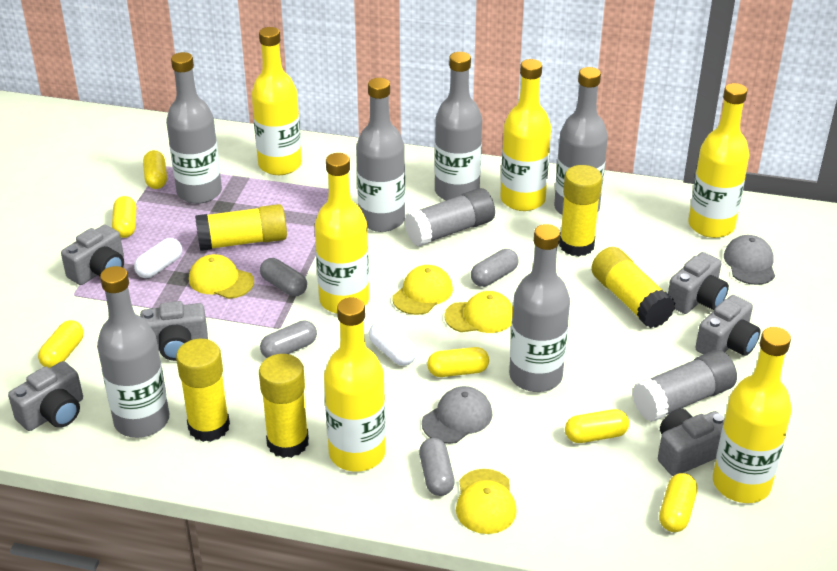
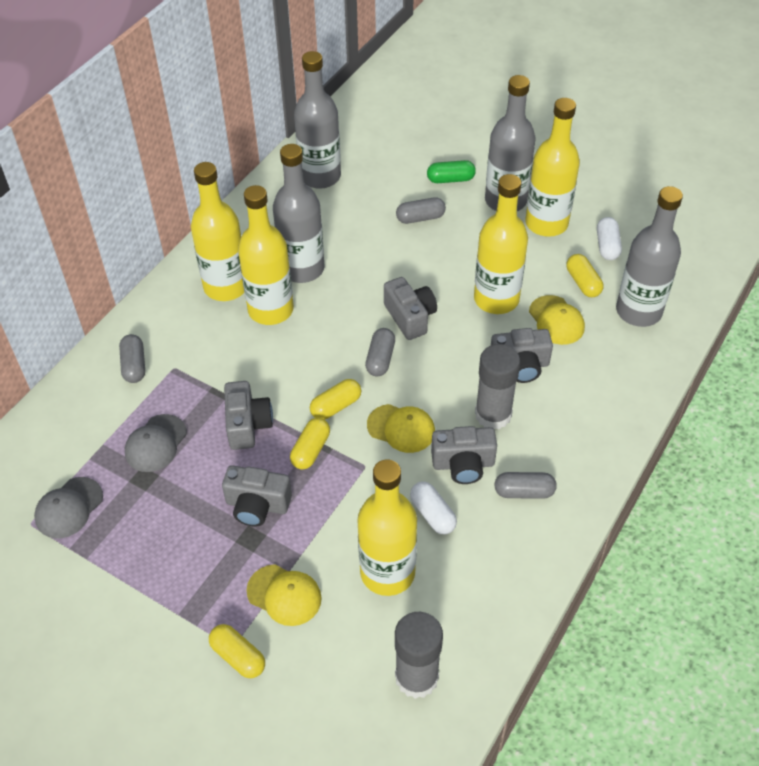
green capsule: 0 -> 1
grey bottle: 6 -> 4
grey camera: 6 -> 5
yellow bottle: 6 -> 5
yellow cap: 4 -> 3
yellow capsule: 6 -> 4
yellow glue stick: 5 -> 0

